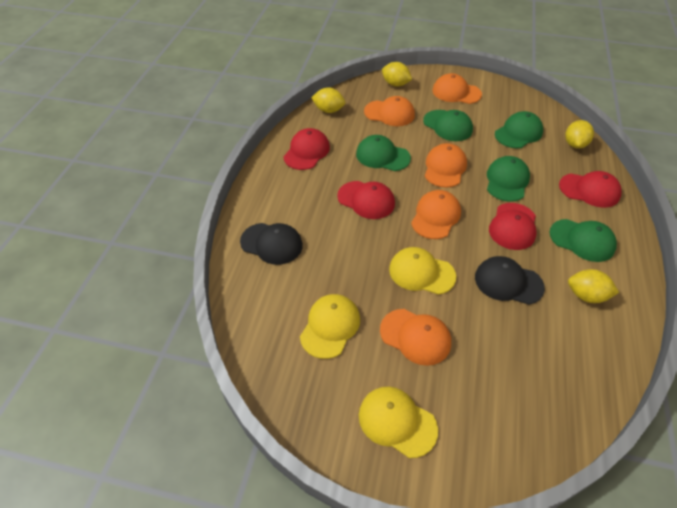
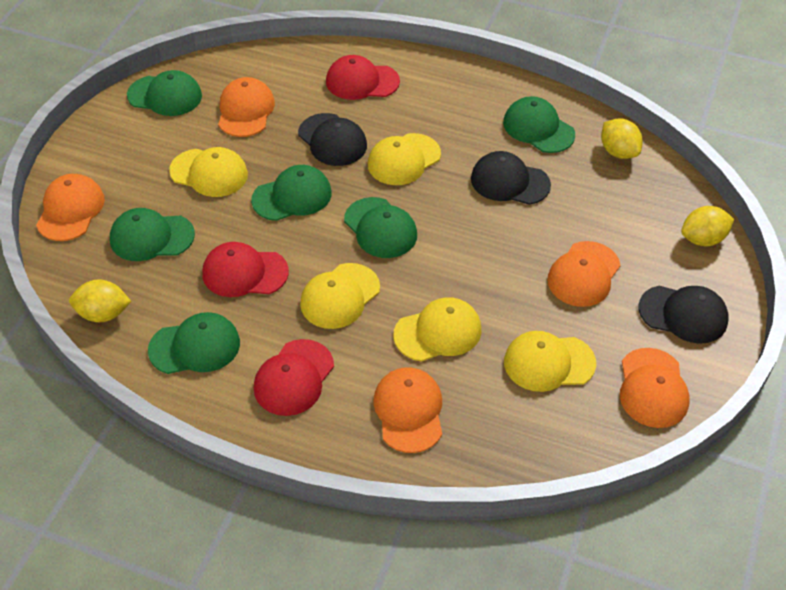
black cap: 2 -> 3
green cap: 5 -> 6
red cap: 4 -> 3
yellow cap: 3 -> 5
yellow lemon: 4 -> 3

